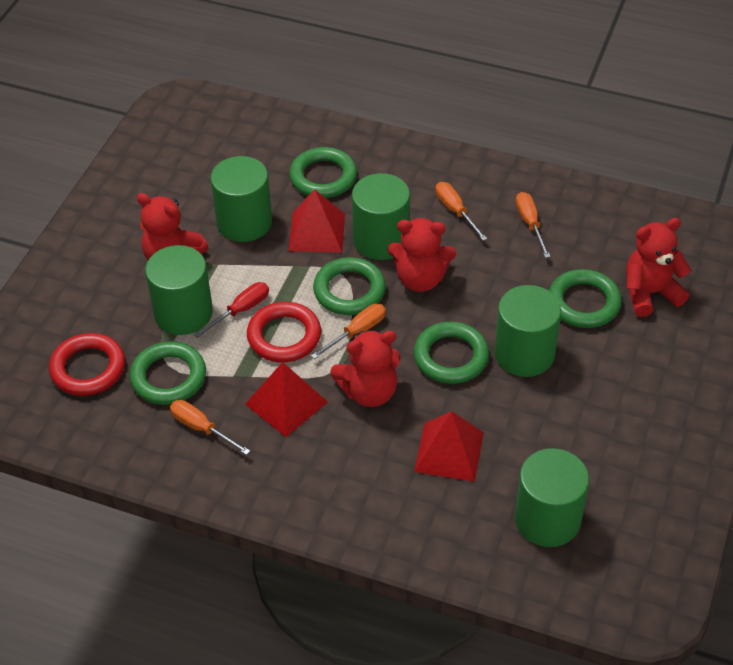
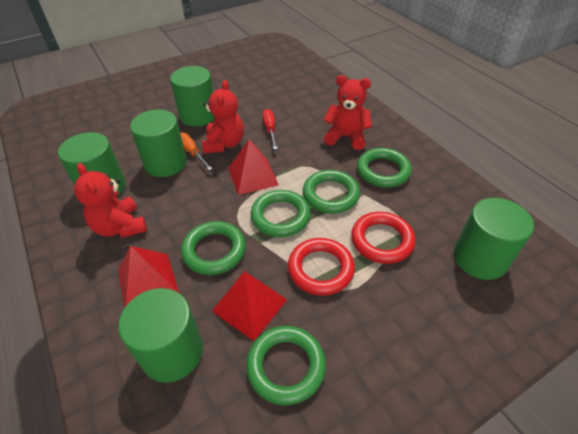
orange screwdriver: 4 -> 1
red teddy bear: 4 -> 3

